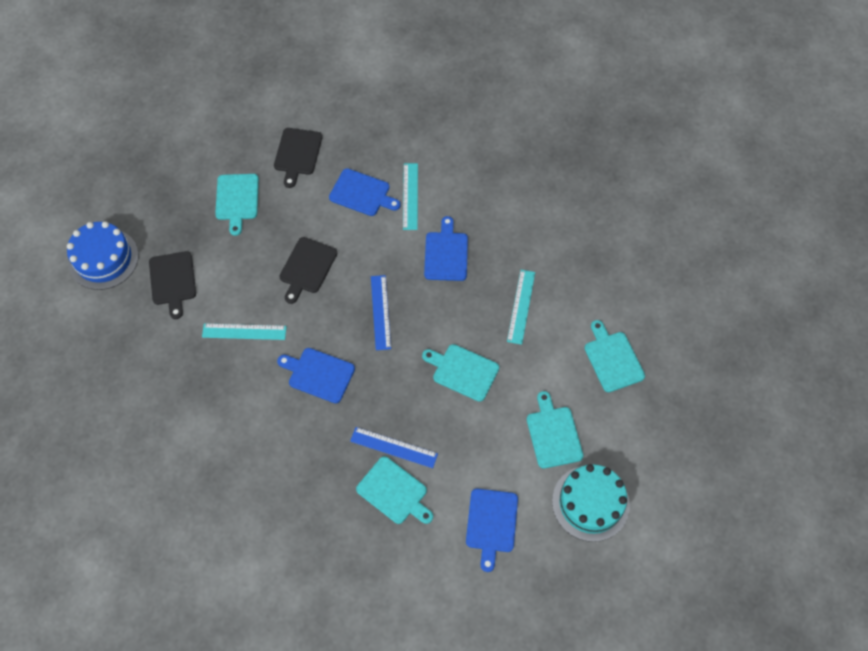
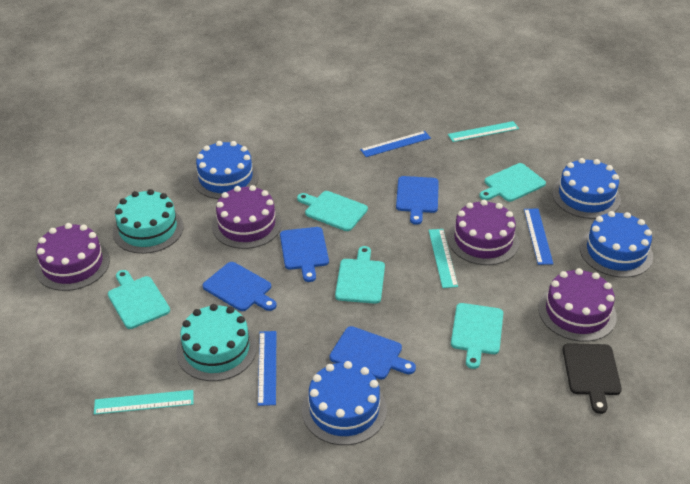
black cutting board: 3 -> 1
blue cake: 1 -> 4
blue ruler: 2 -> 3
purple cake: 0 -> 4
turquoise cake: 1 -> 2

